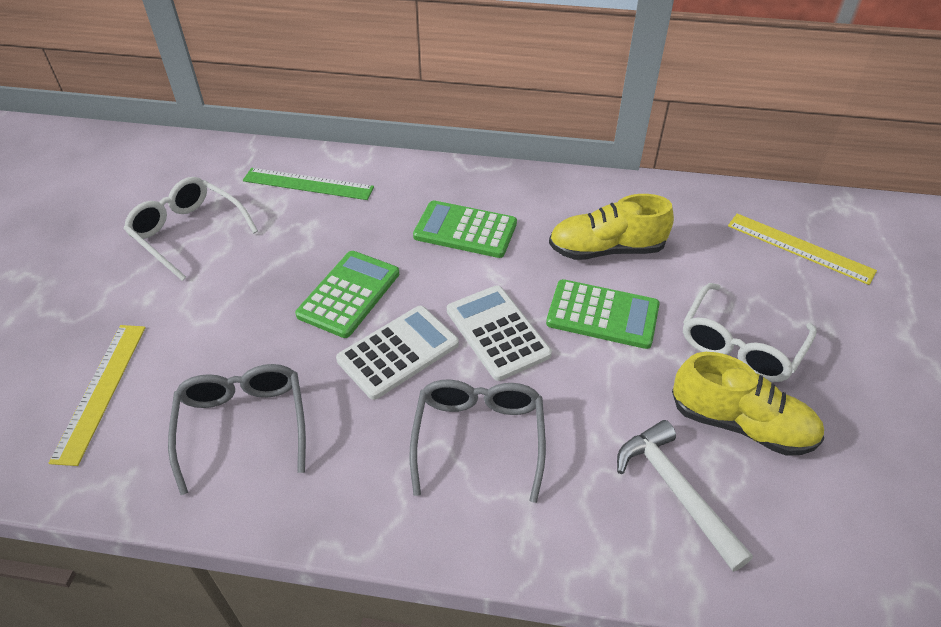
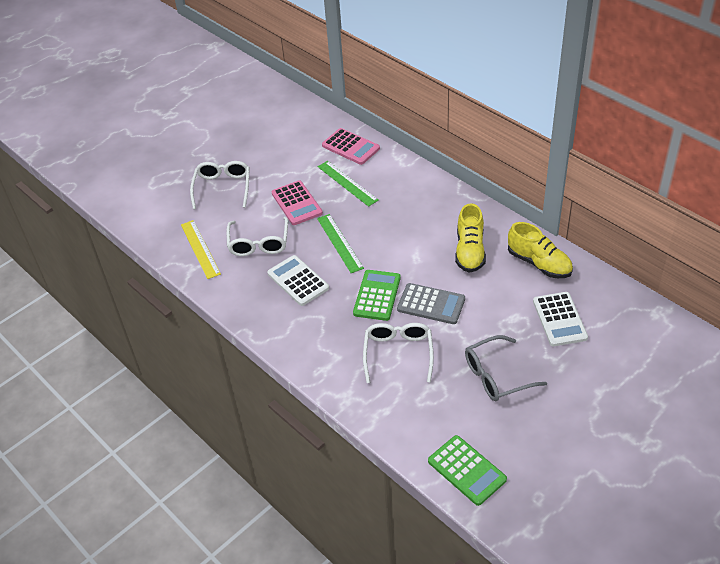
green calculator: 3 -> 2
green ruler: 1 -> 2
grey calculator: 0 -> 1
grey glasses: 2 -> 1
pink calculator: 0 -> 2
white glasses: 2 -> 3
white hammer: 1 -> 0
yellow ruler: 2 -> 1

